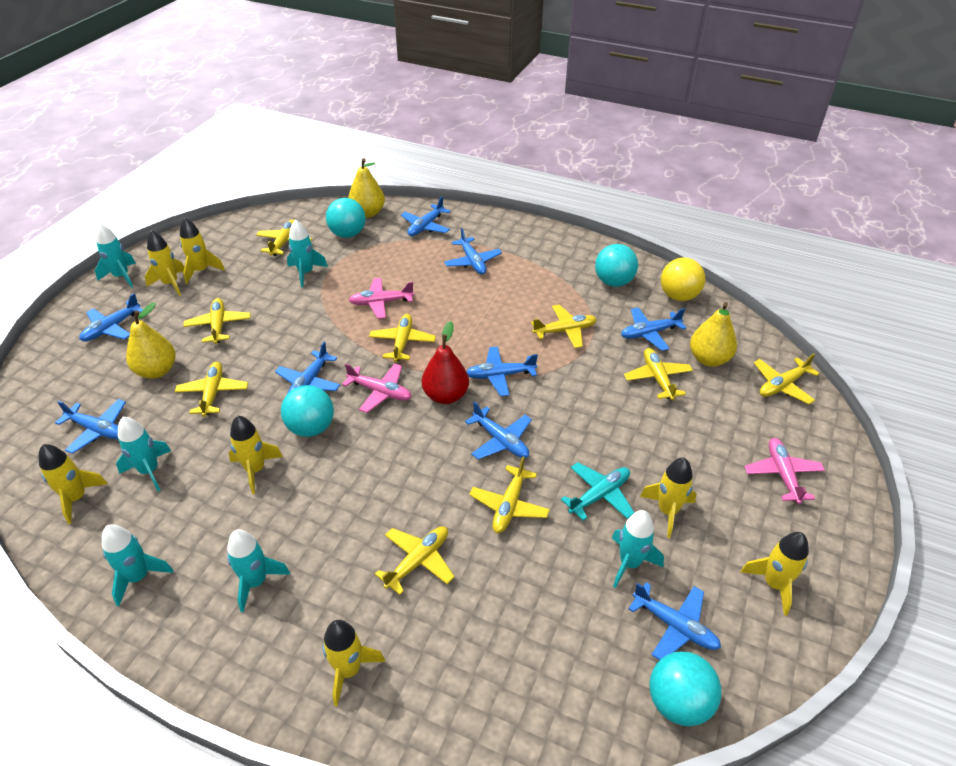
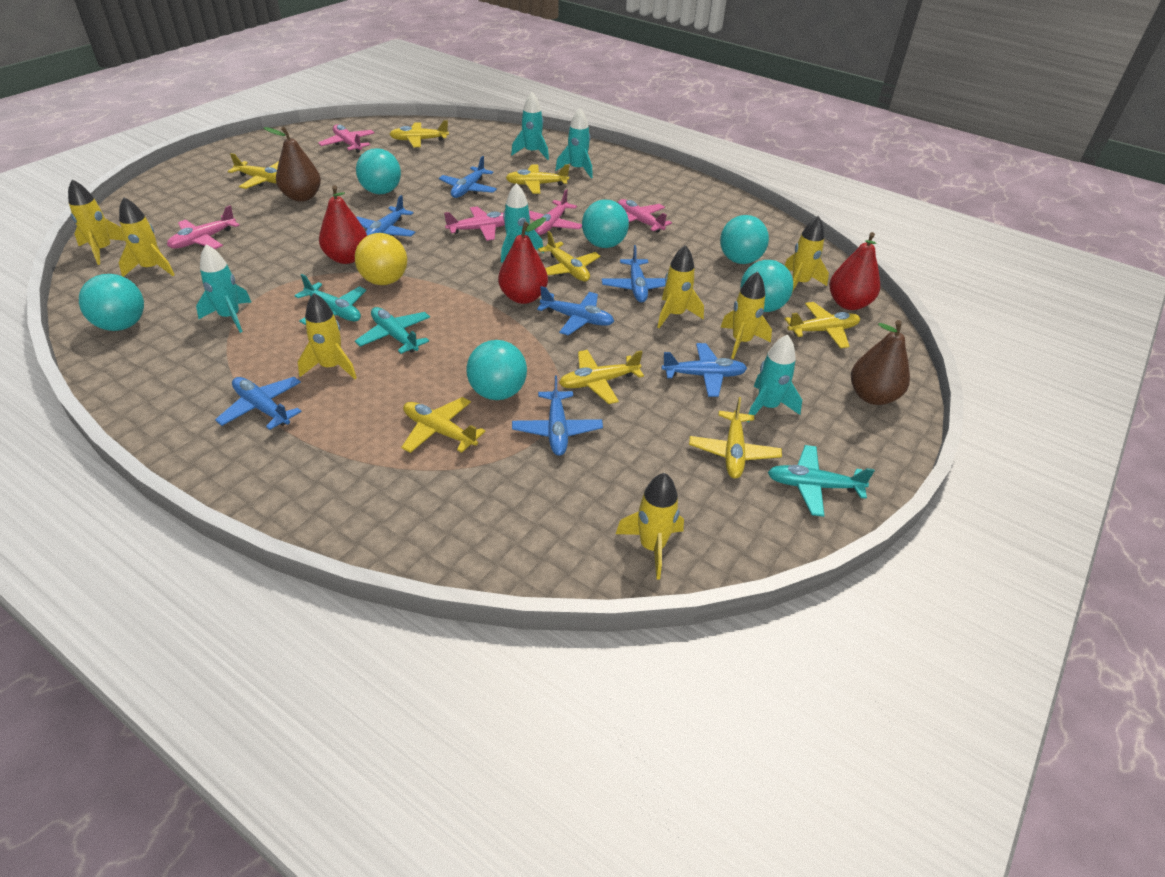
blue plane: 9 -> 7
brown pear: 0 -> 2
pink plane: 3 -> 5
red pear: 1 -> 3
turquoise ball: 4 -> 6
turquoise plane: 1 -> 3
turquoise rocket: 6 -> 5
yellow pear: 3 -> 0
yellow plane: 9 -> 8

